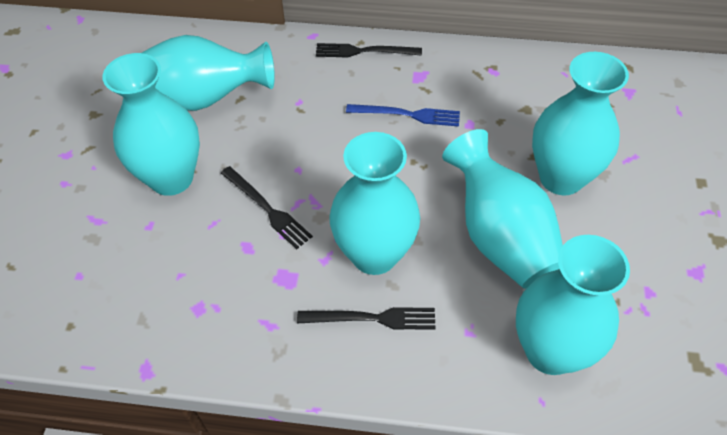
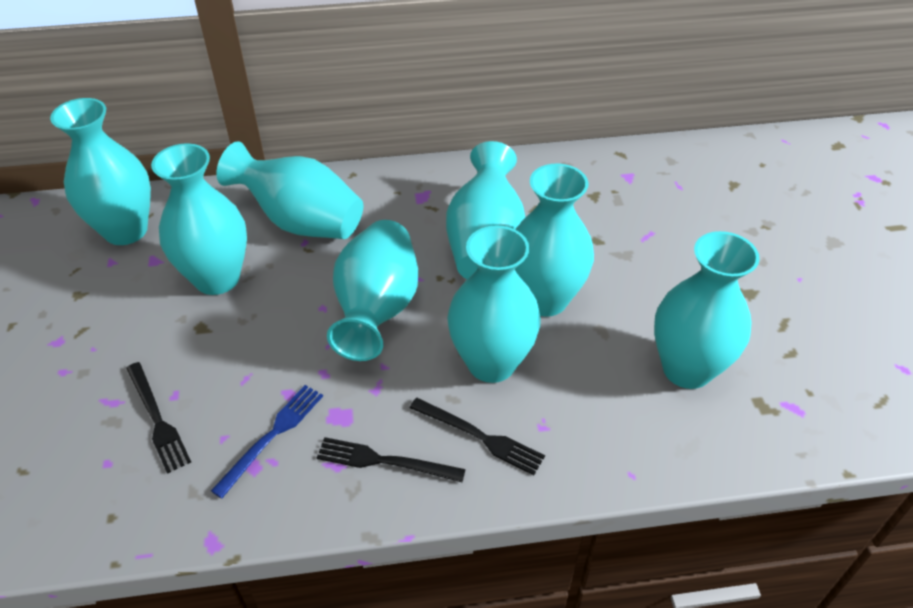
turquoise vase: 6 -> 8

